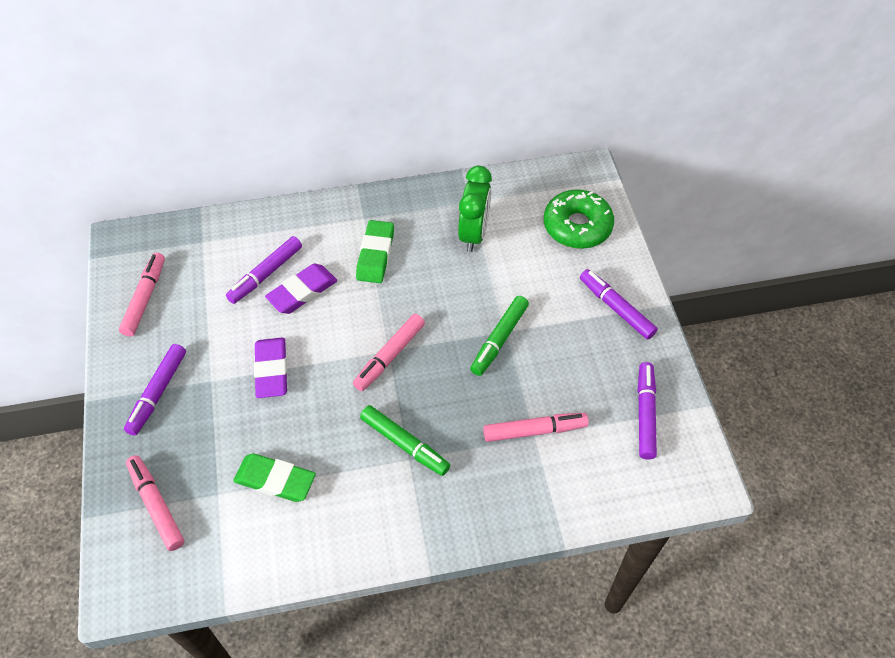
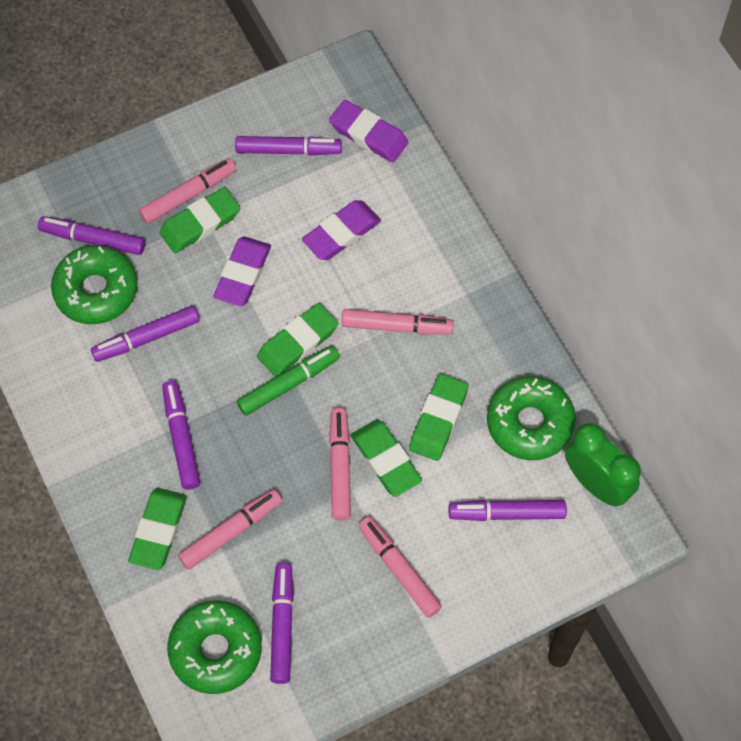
green donut: 1 -> 3
green eraser: 2 -> 5
green marker: 2 -> 1
pink marker: 4 -> 5
purple eraser: 2 -> 3
purple marker: 4 -> 6

